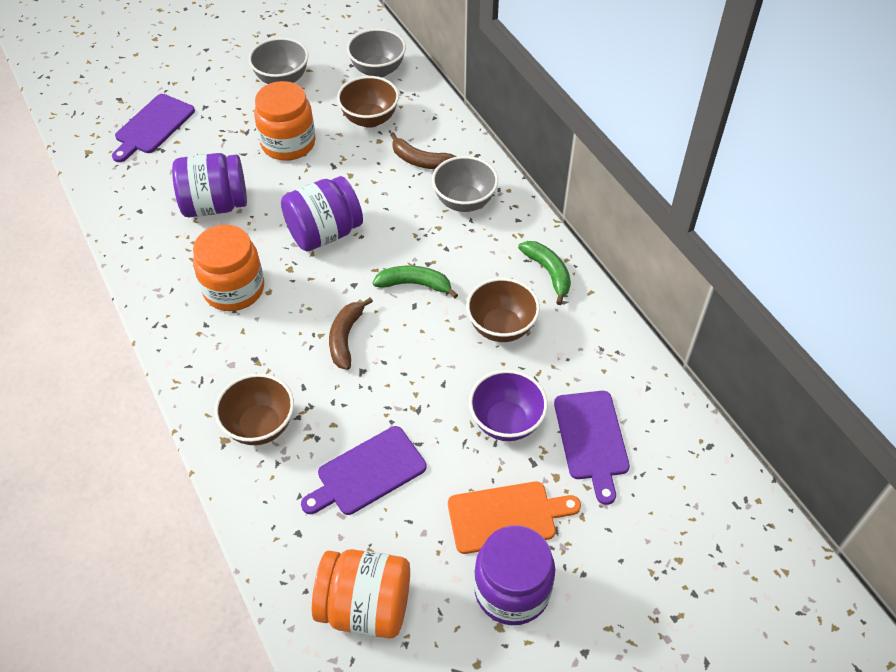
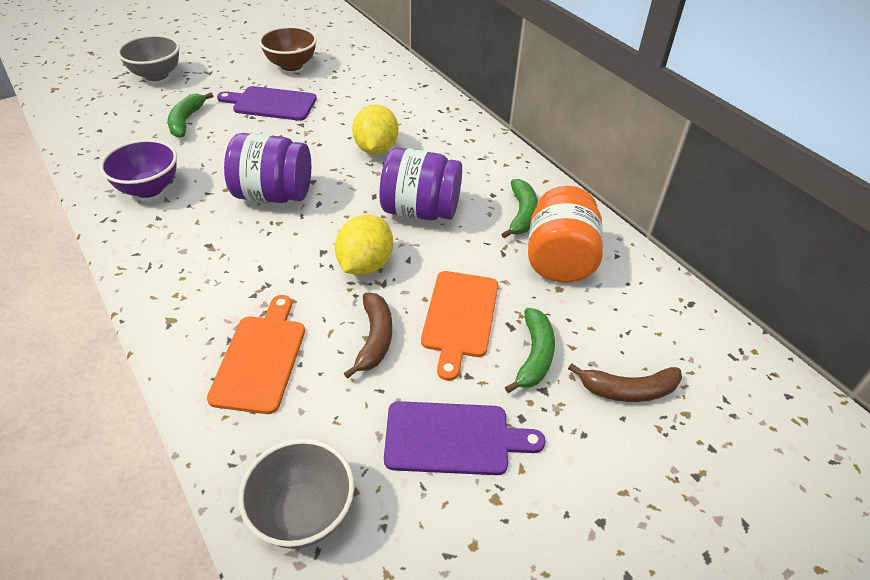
brown bowl: 3 -> 1
green banana: 2 -> 3
grey bowl: 3 -> 2
orange cutting board: 1 -> 2
orange jar: 3 -> 1
purple cutting board: 3 -> 2
purple jar: 3 -> 2
yellow lemon: 0 -> 2

